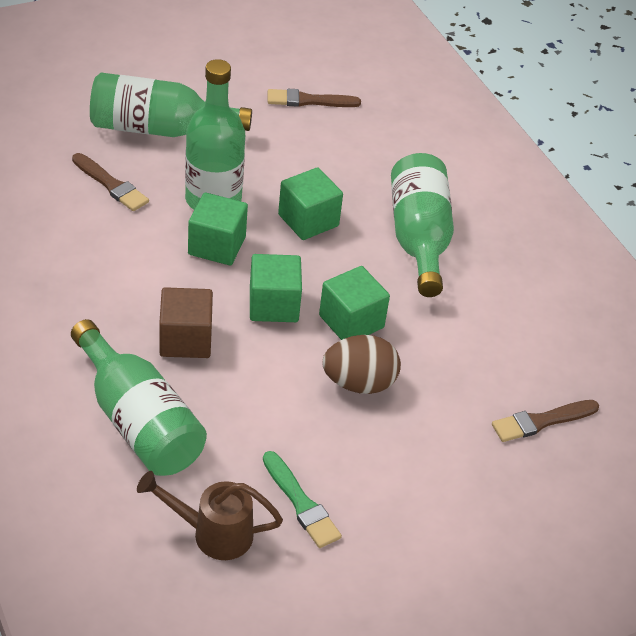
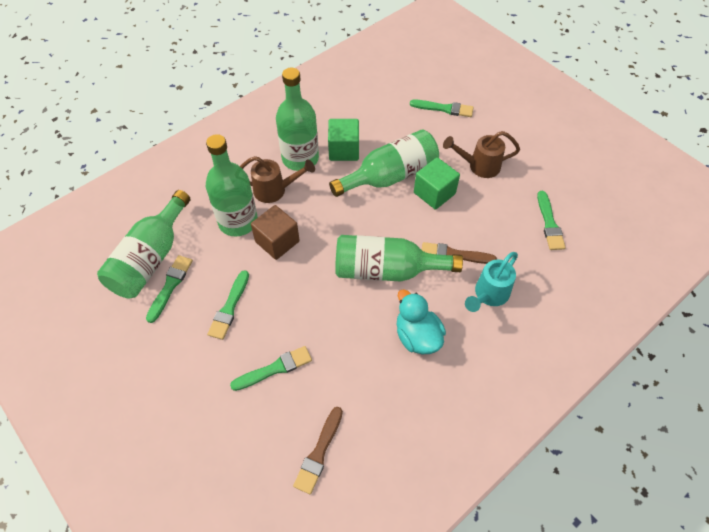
brown brush: 3 -> 2
brown egg: 1 -> 0
brown watering can: 1 -> 2
green bottle: 4 -> 5
green brush: 1 -> 5
green cube: 4 -> 2
turquoise duck: 0 -> 1
turquoise watering can: 0 -> 1

